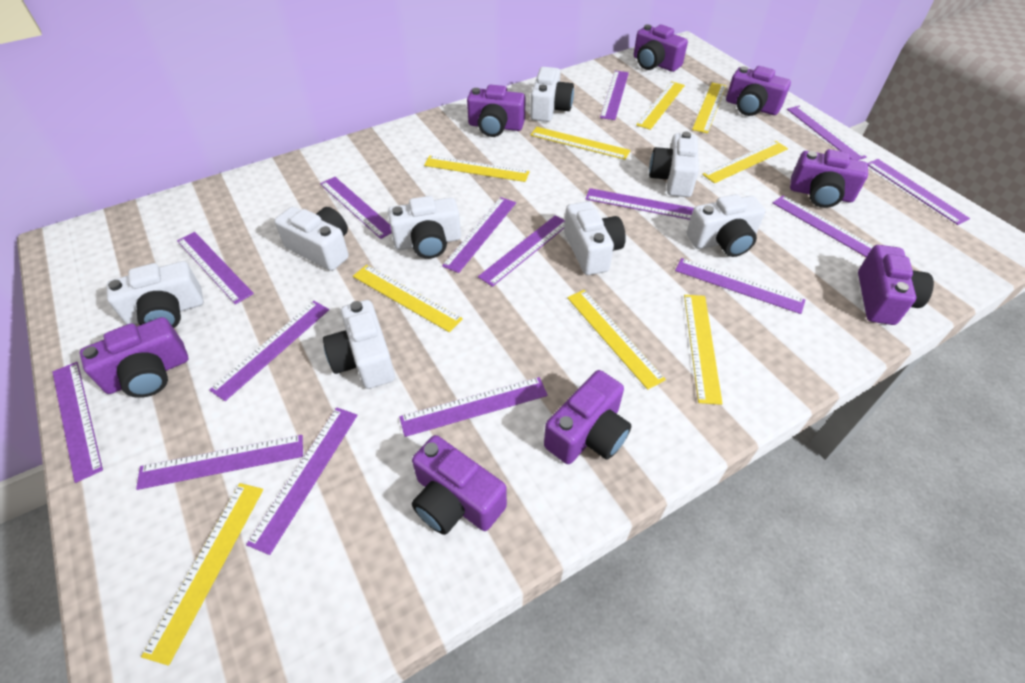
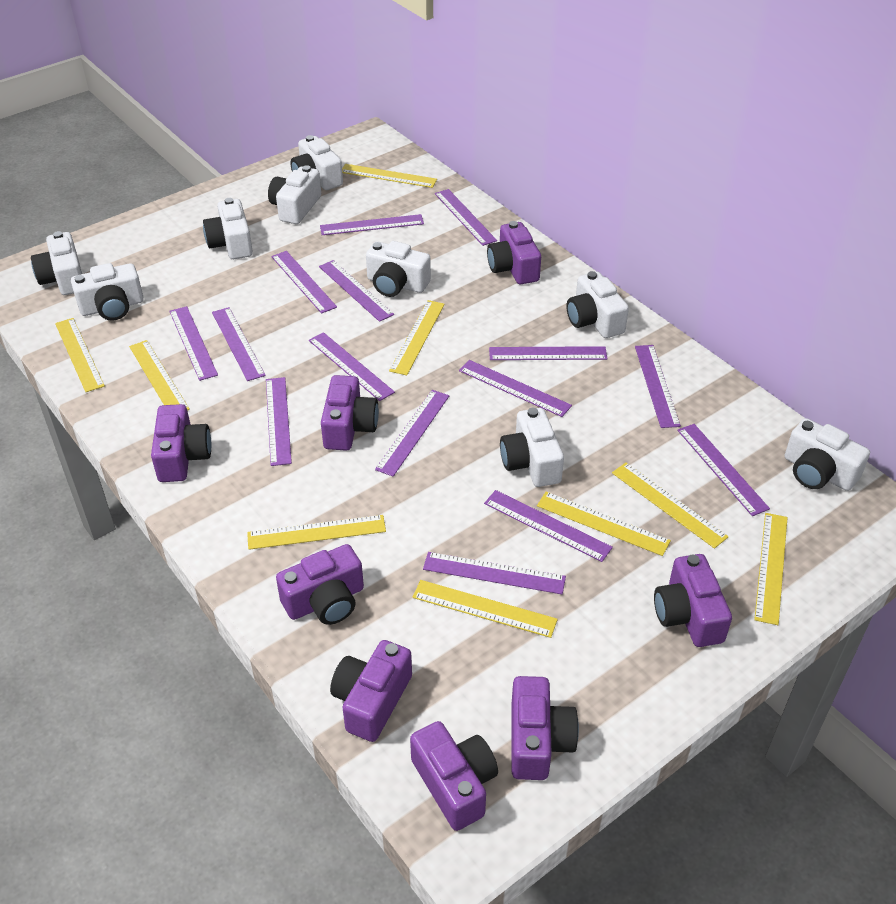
white camera: 8 -> 9

